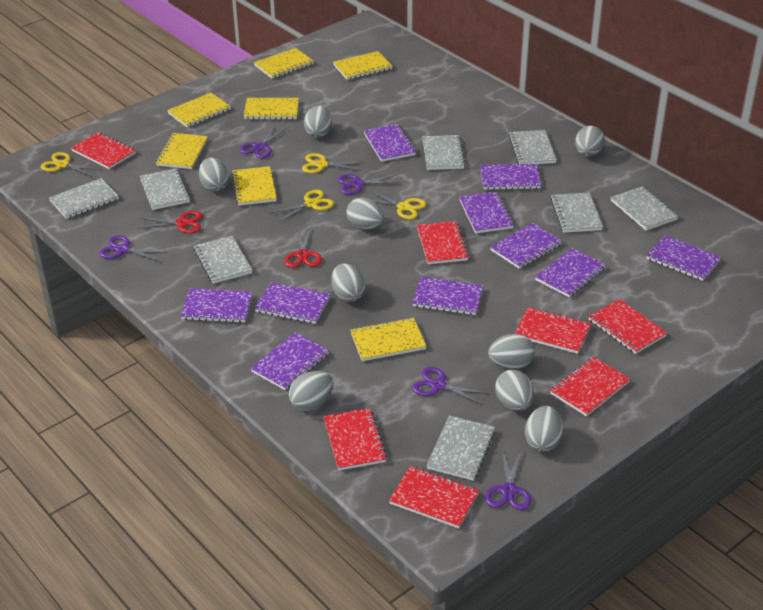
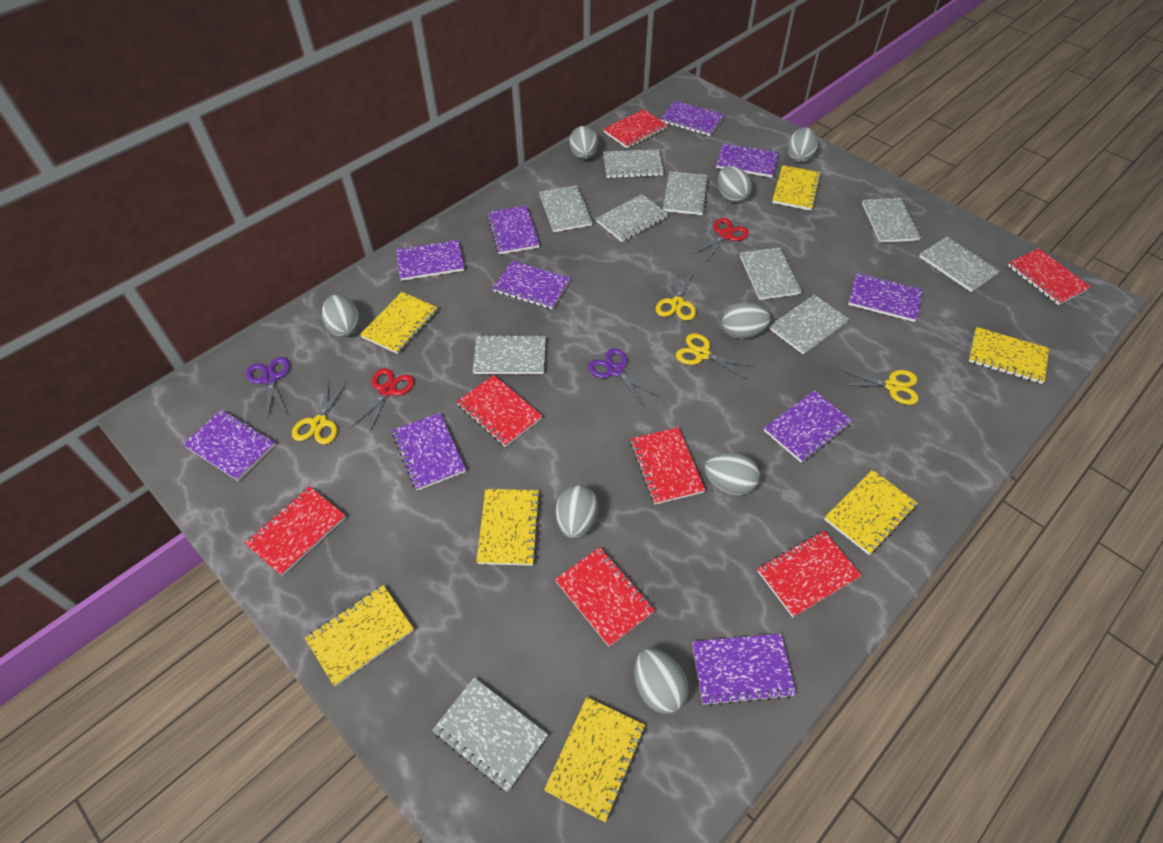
grey egg: 9 -> 8
grey notebook: 8 -> 10
purple scissors: 5 -> 2

